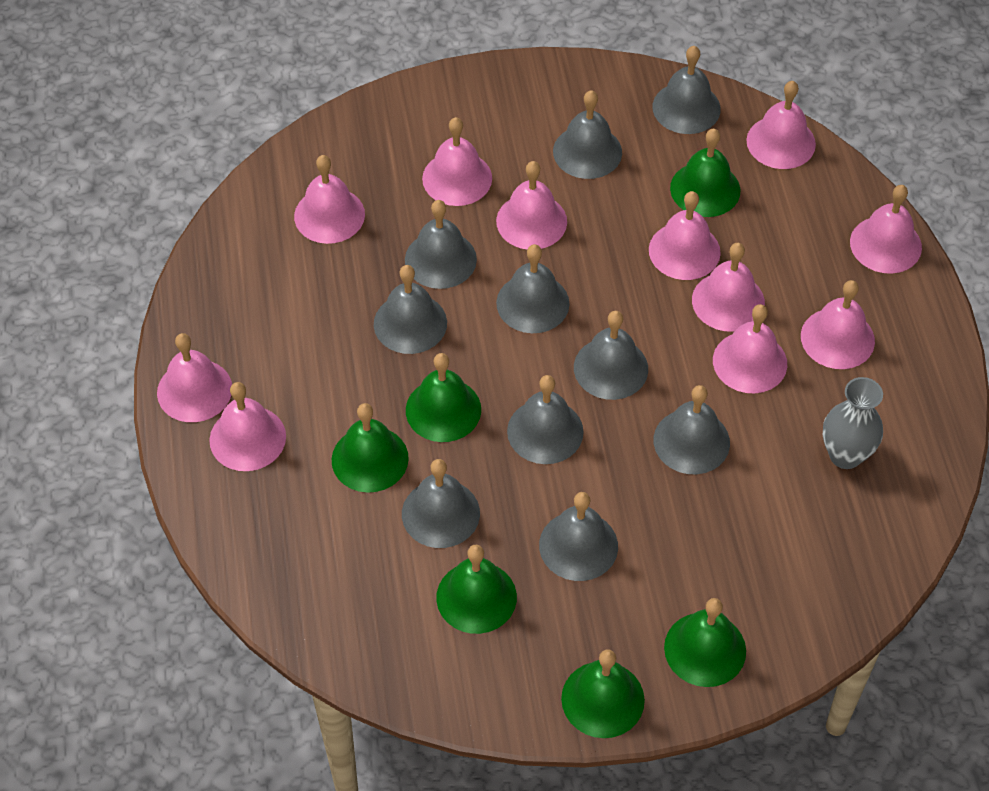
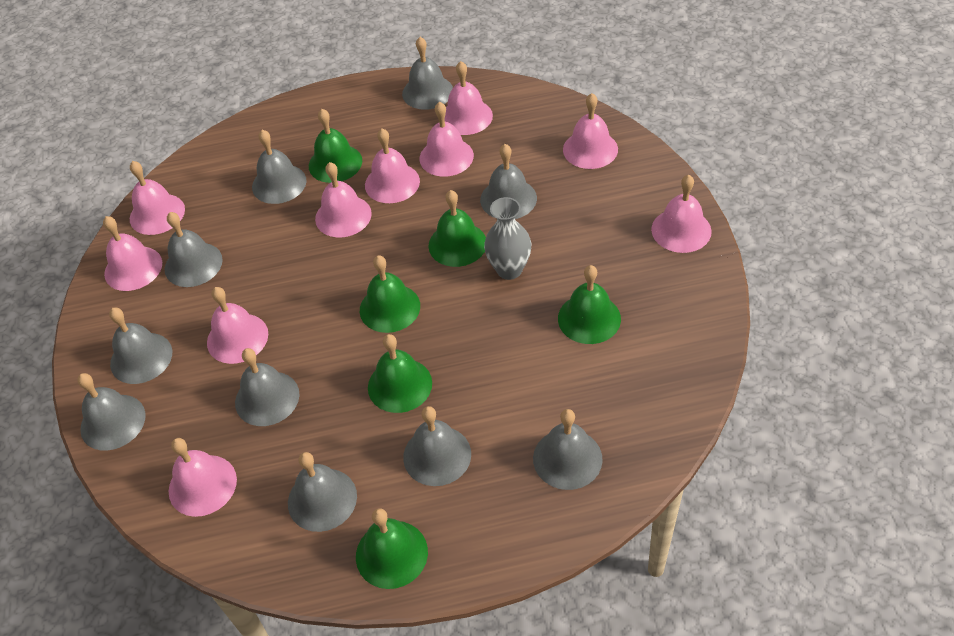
pink bell: 11 -> 10

